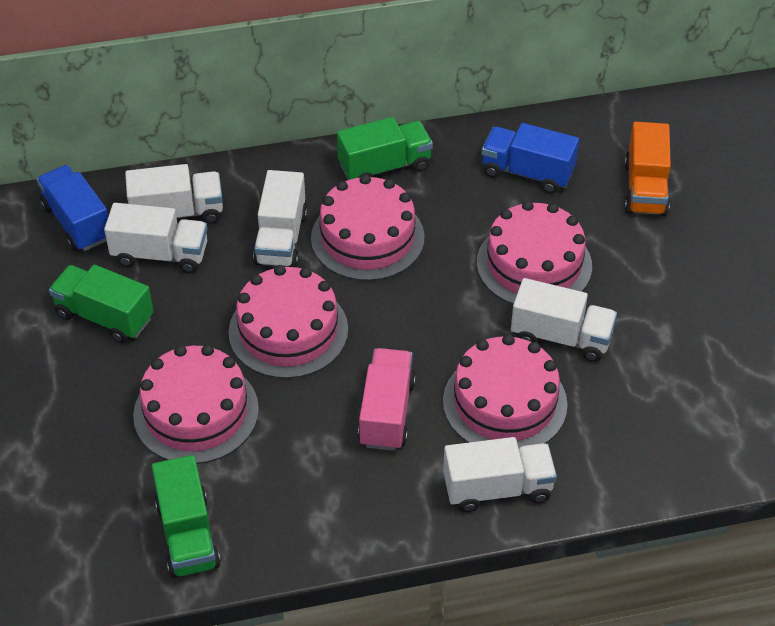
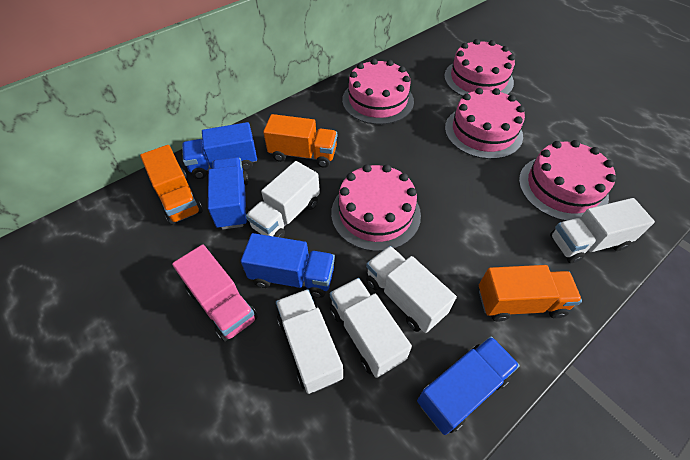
blue truck: 2 -> 4
green truck: 3 -> 0
orange truck: 1 -> 3

